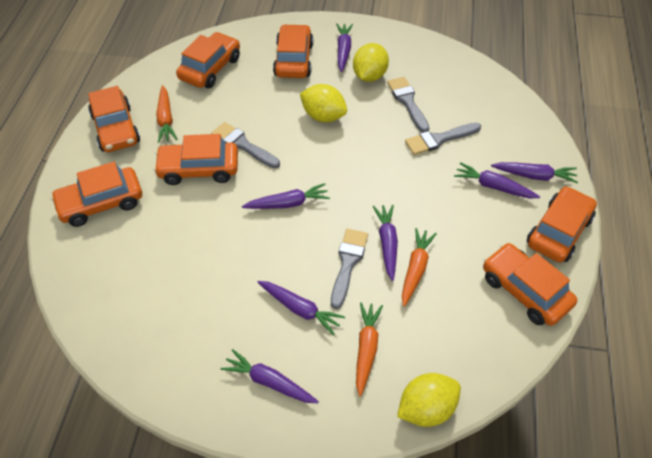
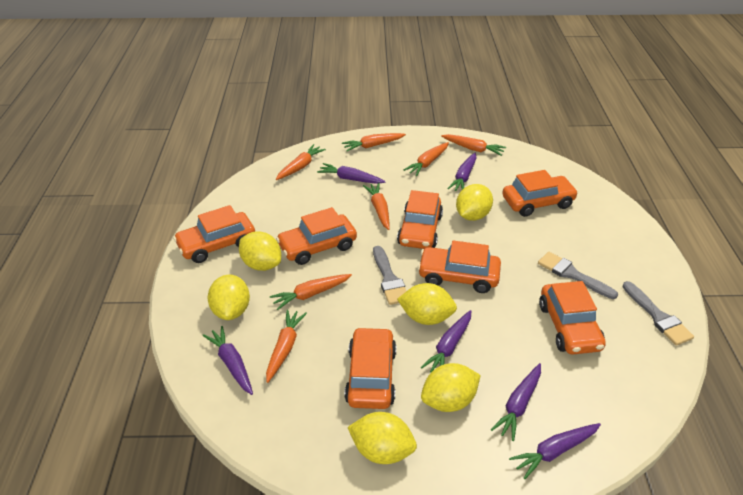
grey brush: 4 -> 3
orange carrot: 3 -> 7
purple carrot: 7 -> 6
yellow lemon: 3 -> 6

